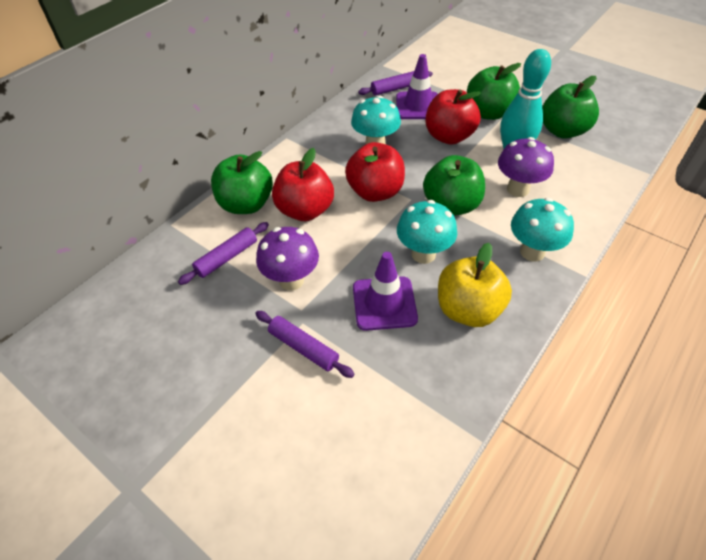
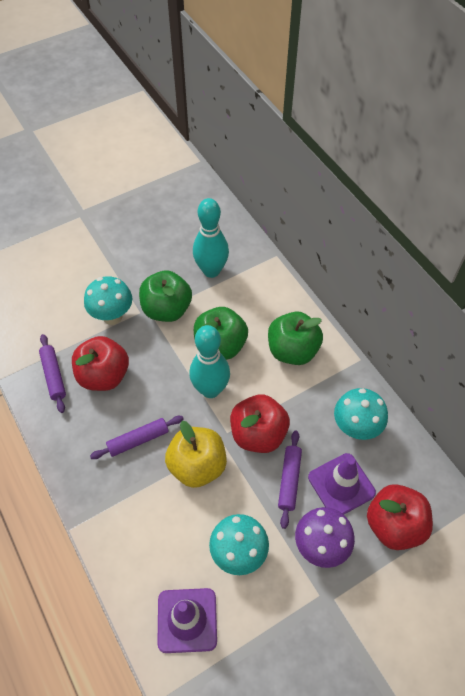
green apple: 4 -> 3
purple mushroom: 2 -> 1
turquoise bowling pin: 1 -> 2

